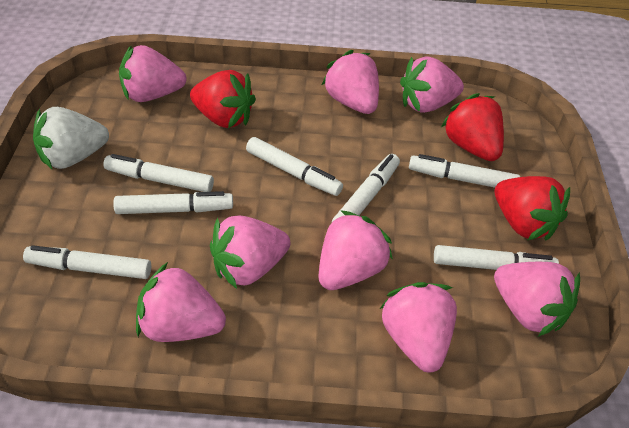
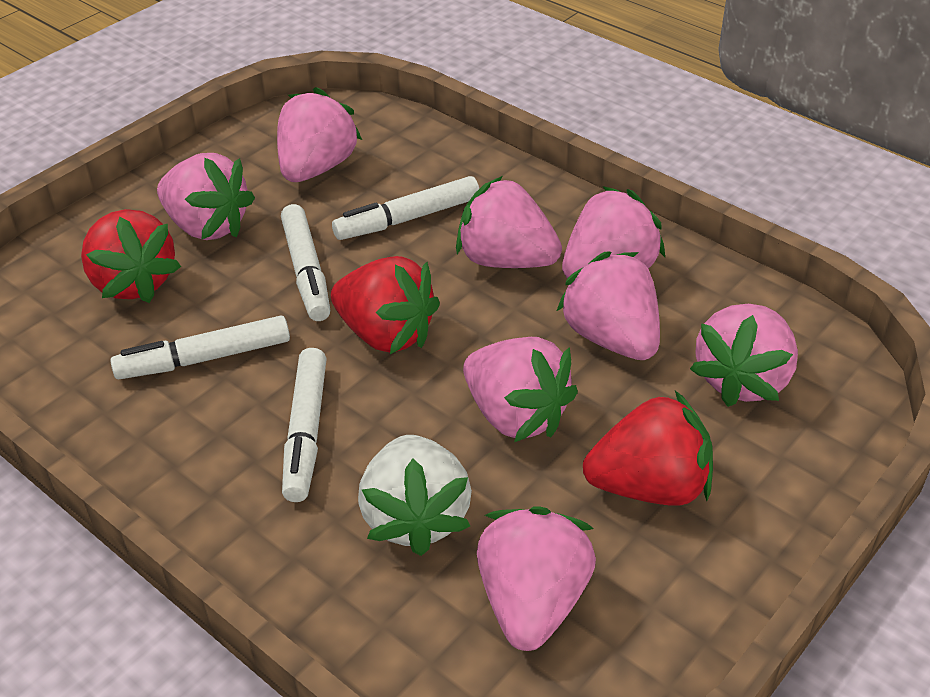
white marker: 7 -> 4

